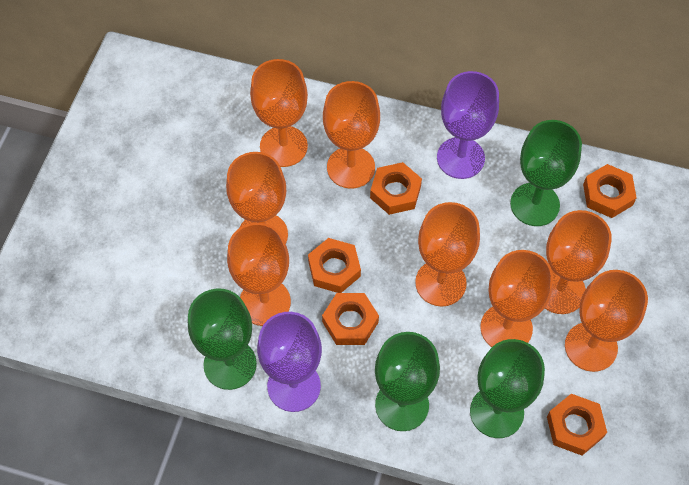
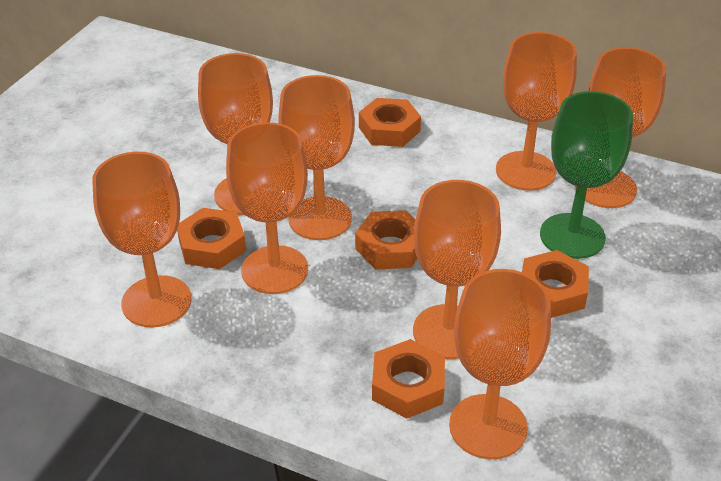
green goblet: 4 -> 1
purple goblet: 2 -> 0

